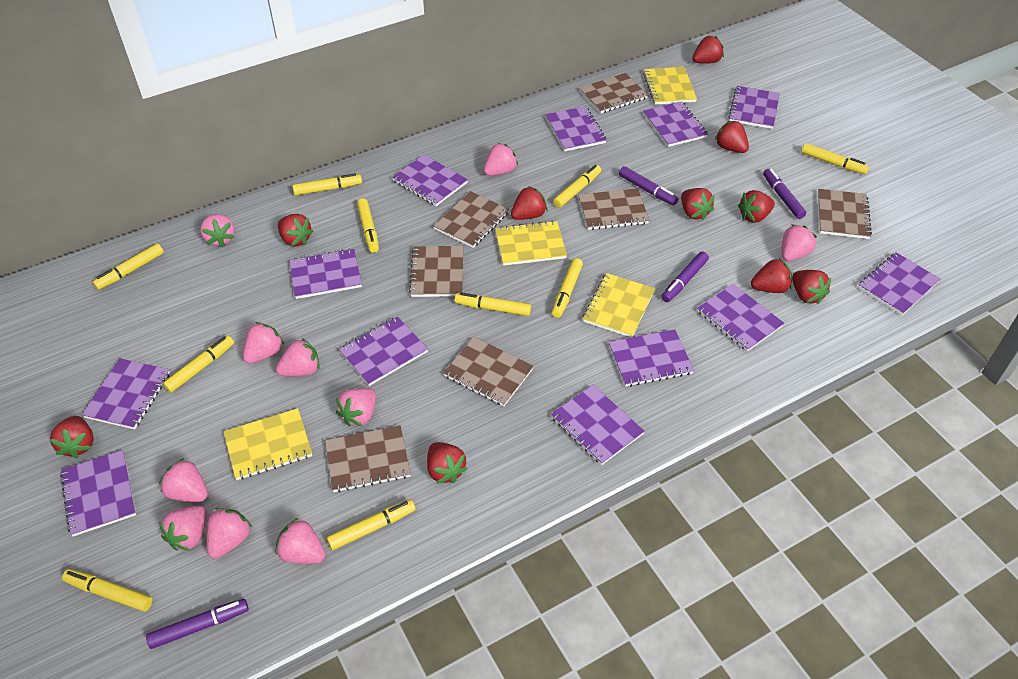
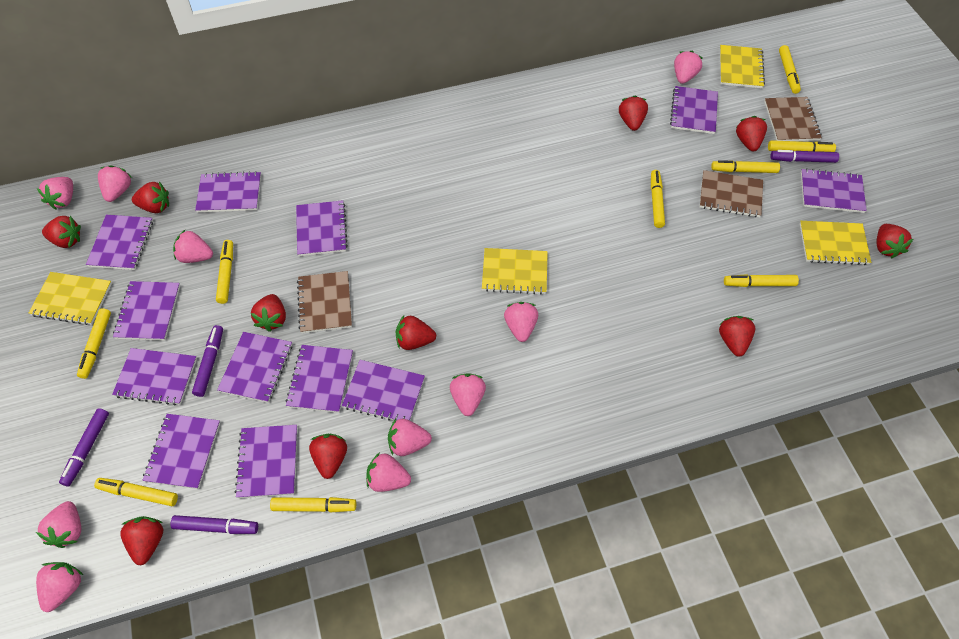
brown notebook: 7 -> 3
yellow marker: 10 -> 9

